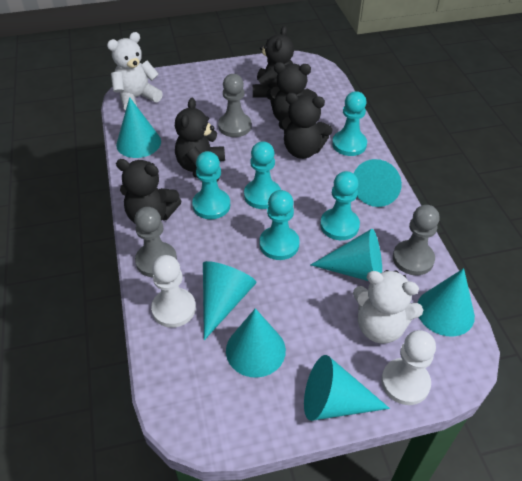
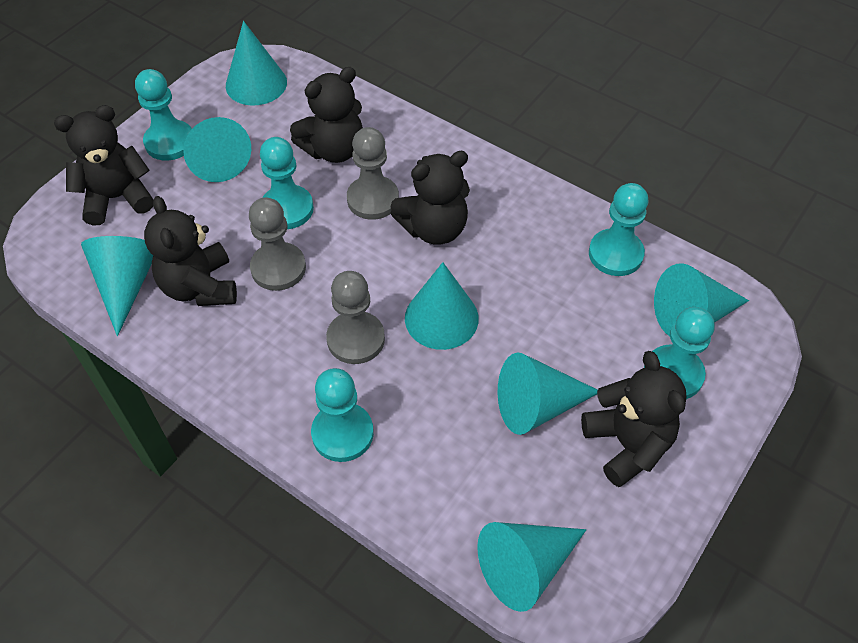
white pawn: 2 -> 0
white teddy bear: 2 -> 0

